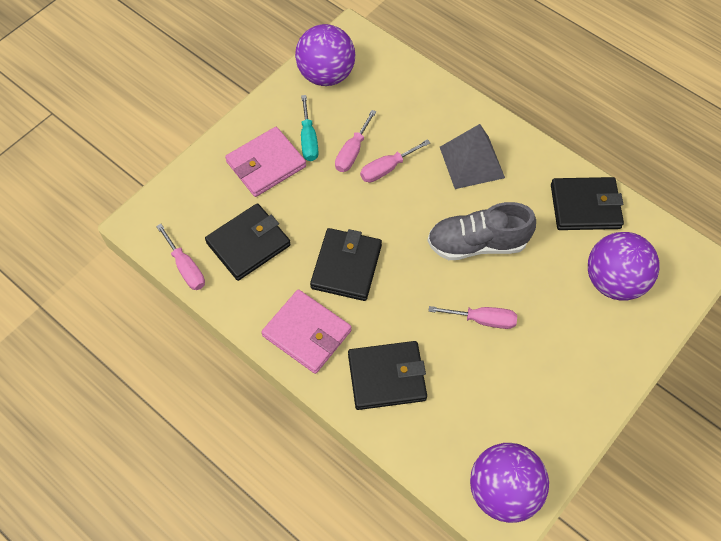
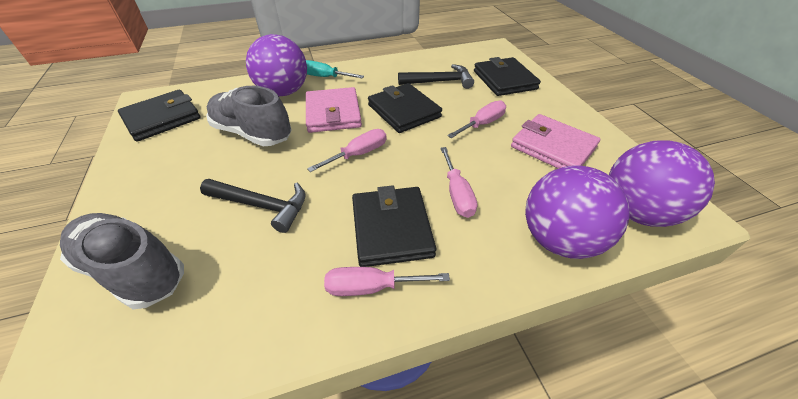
black hammer: 0 -> 2
grey pyramid: 1 -> 0
grey shoe: 1 -> 2

